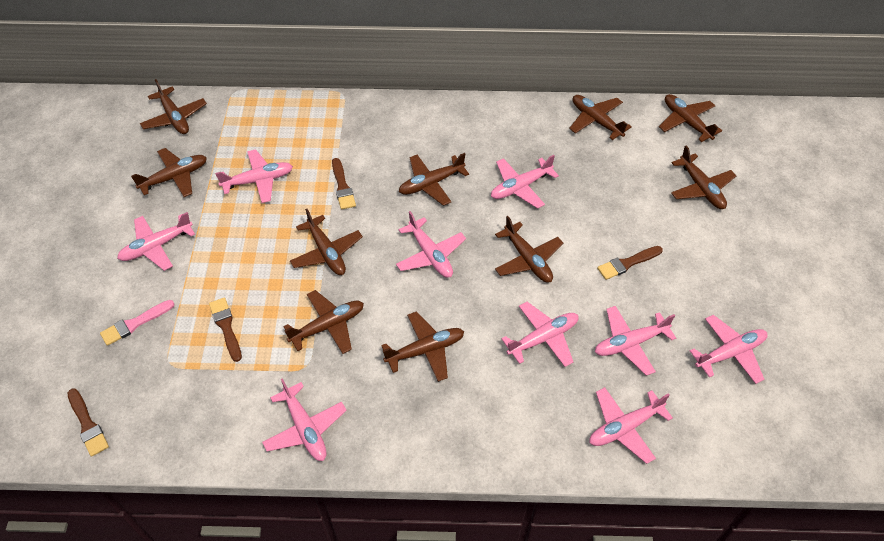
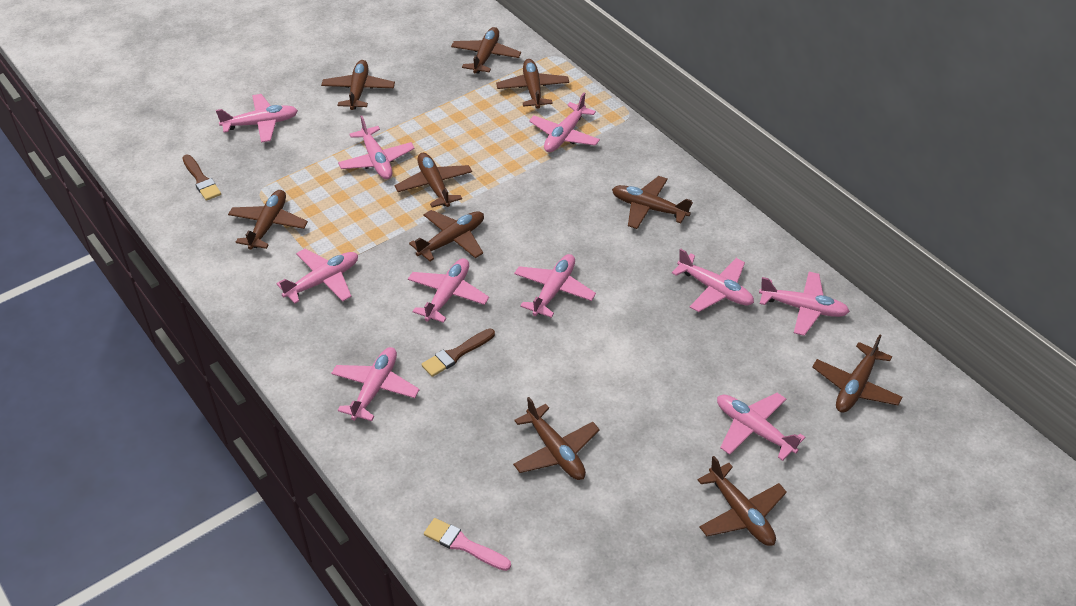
brown brush: 4 -> 2
pink plane: 9 -> 10

